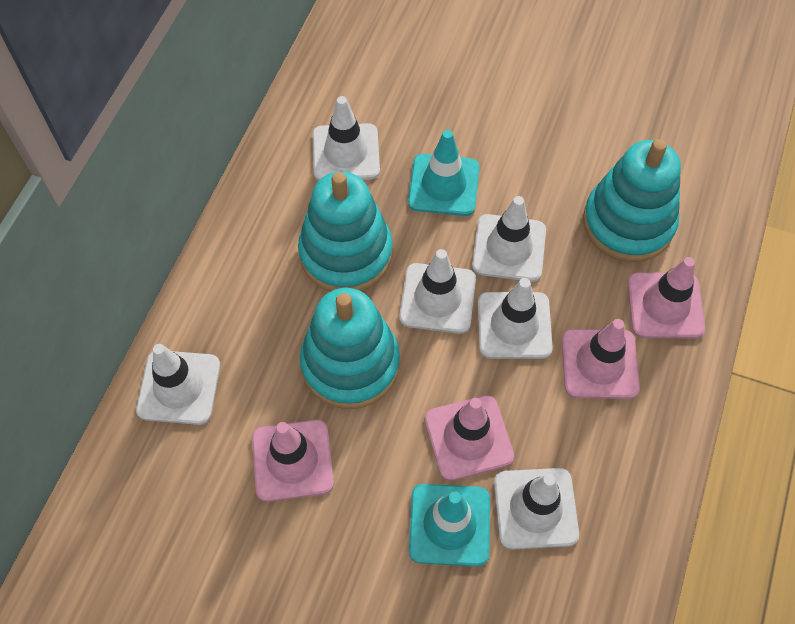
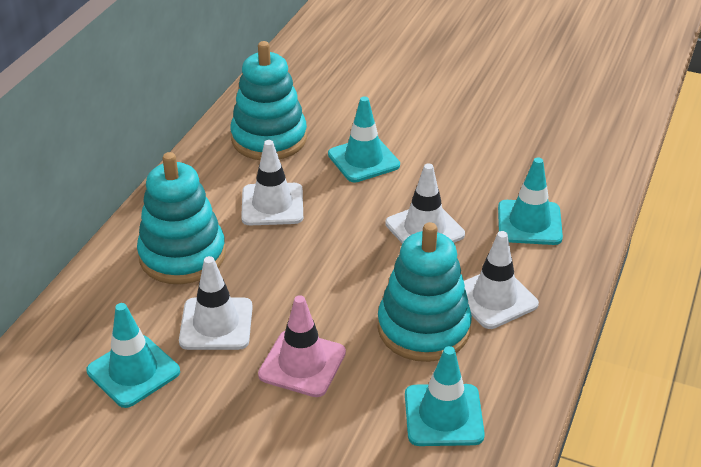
pink traffic cone: 4 -> 1
turquoise traffic cone: 2 -> 4
white traffic cone: 6 -> 4

